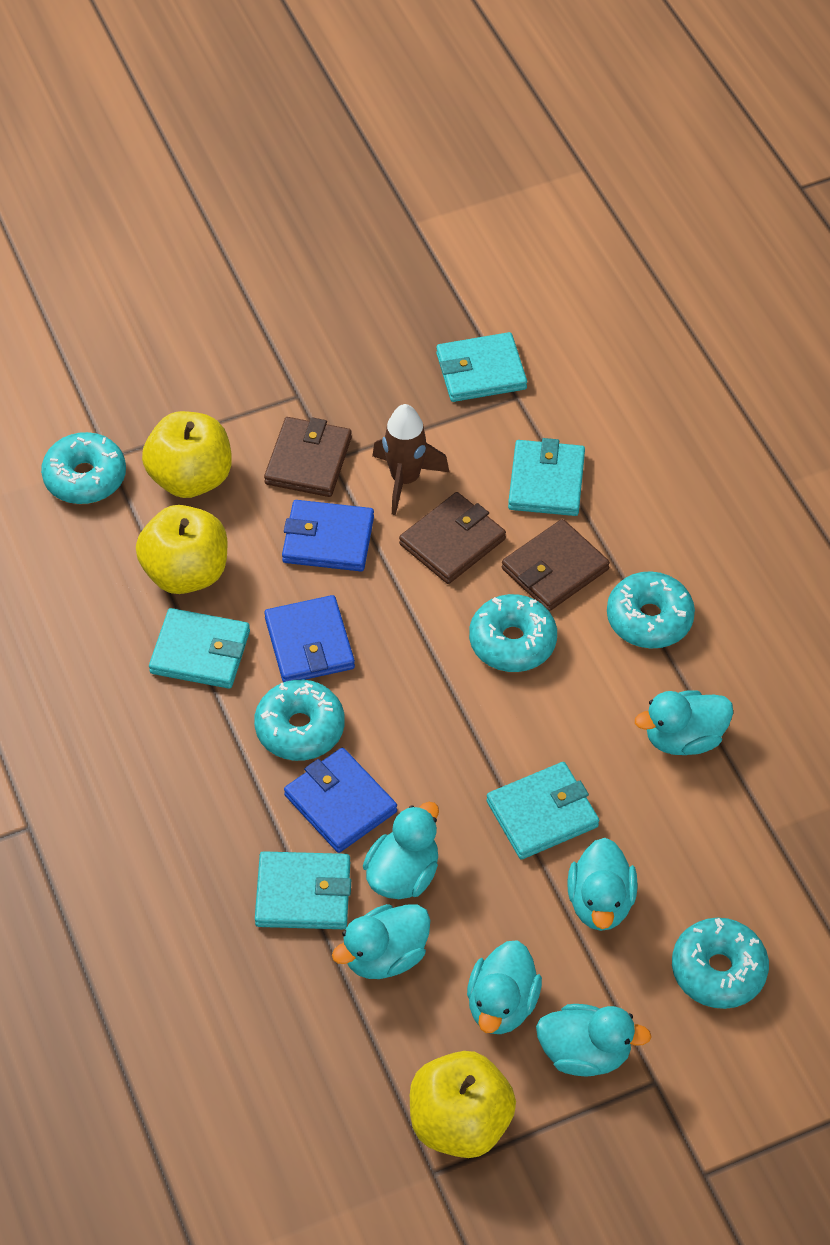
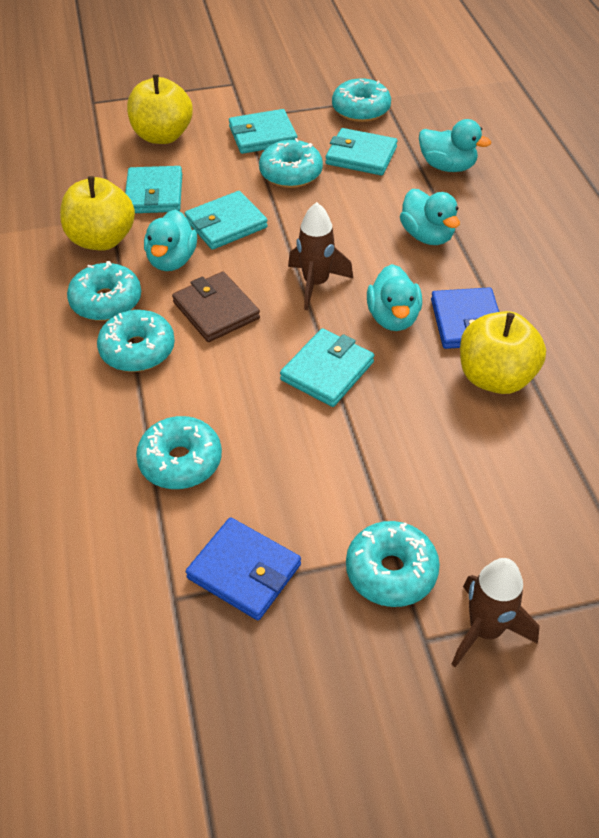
blue wallet: 3 -> 2
brown rocket: 1 -> 2
brown wallet: 3 -> 1
turquoise donut: 5 -> 6
turquoise duck: 6 -> 4

